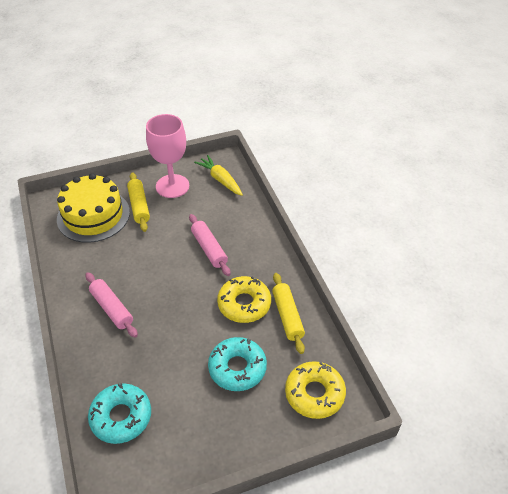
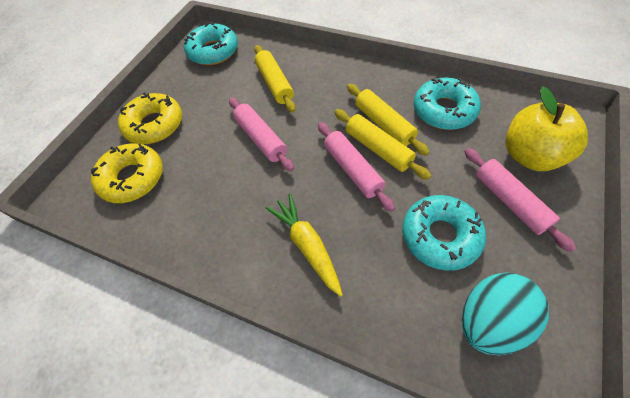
pink goblet: 1 -> 0
pink rolling pin: 2 -> 3
turquoise donut: 2 -> 3
turquoise egg: 0 -> 1
yellow apple: 0 -> 1
yellow cake: 1 -> 0
yellow rolling pin: 2 -> 3

